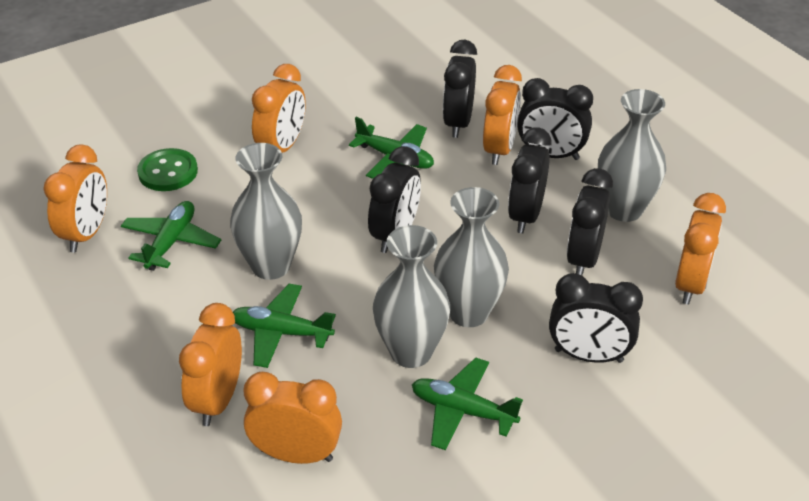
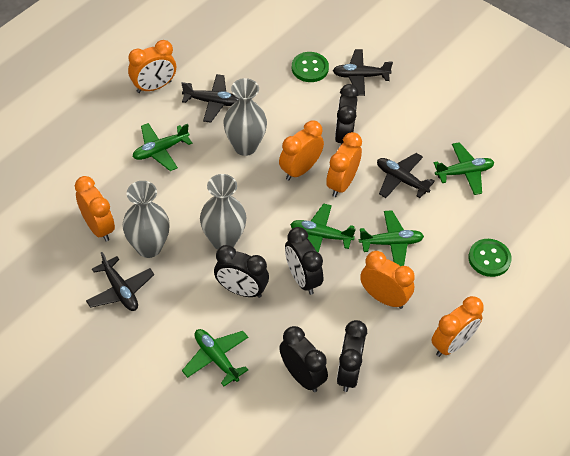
black clock: 6 -> 5
black plane: 0 -> 4
green button: 1 -> 2
green plane: 4 -> 5
grey vase: 4 -> 3

